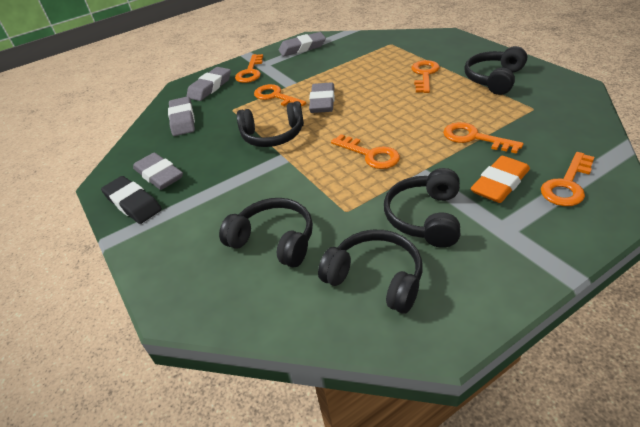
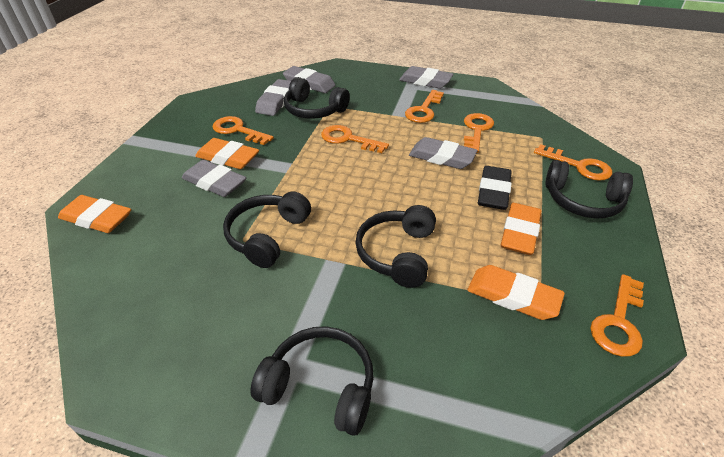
orange eraser: 1 -> 4

